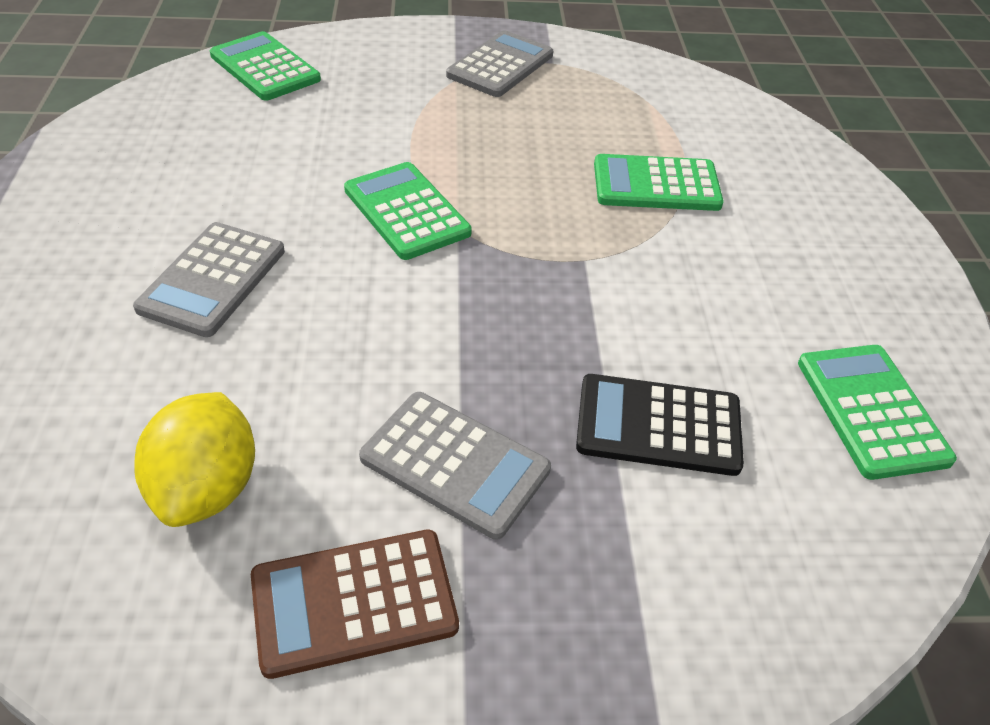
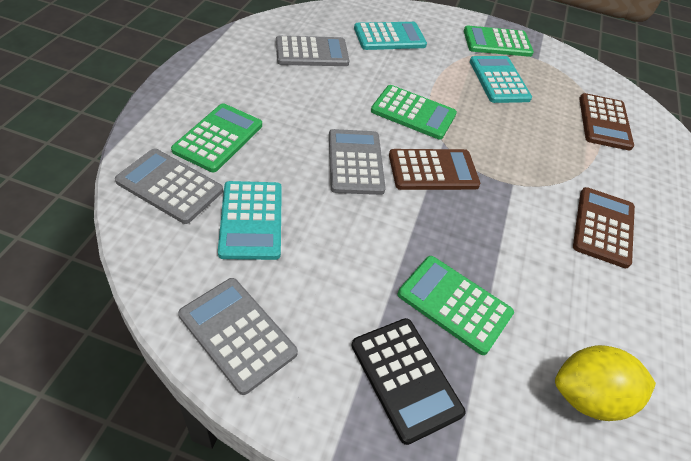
brown calculator: 1 -> 3
grey calculator: 3 -> 4
turquoise calculator: 0 -> 3

